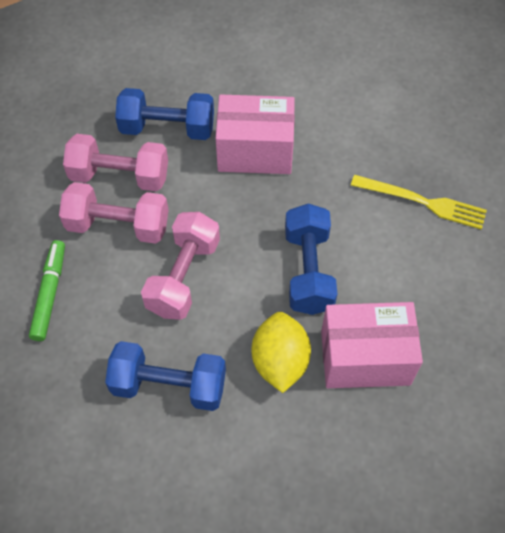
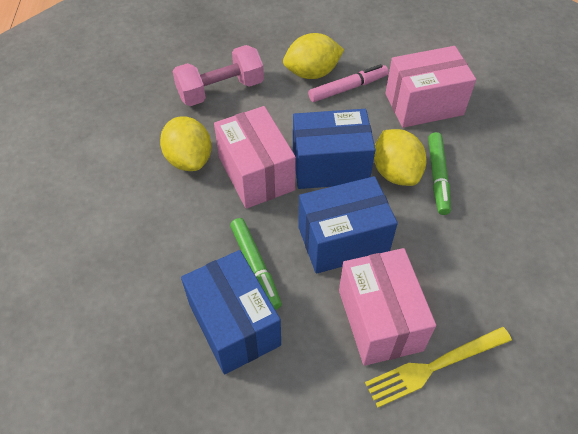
blue box: 0 -> 3
blue dumbbell: 3 -> 0
green marker: 1 -> 2
pink box: 2 -> 3
pink dumbbell: 3 -> 1
pink marker: 0 -> 1
yellow lemon: 1 -> 3

